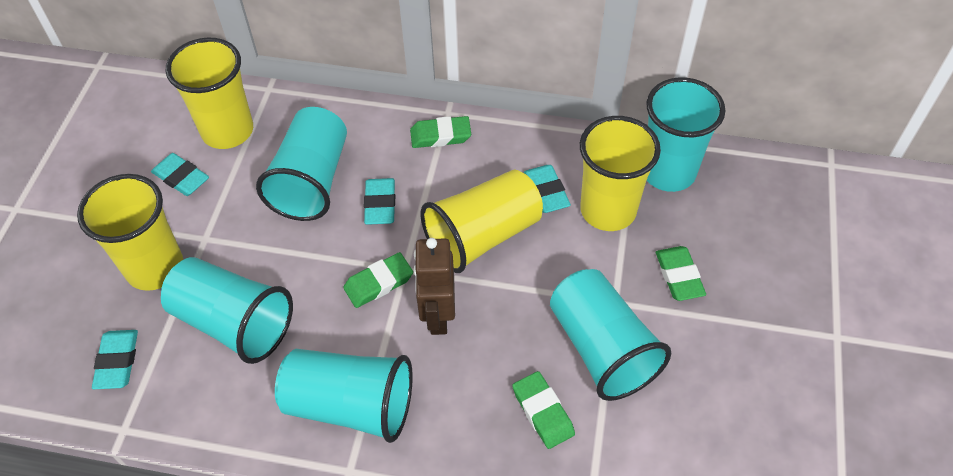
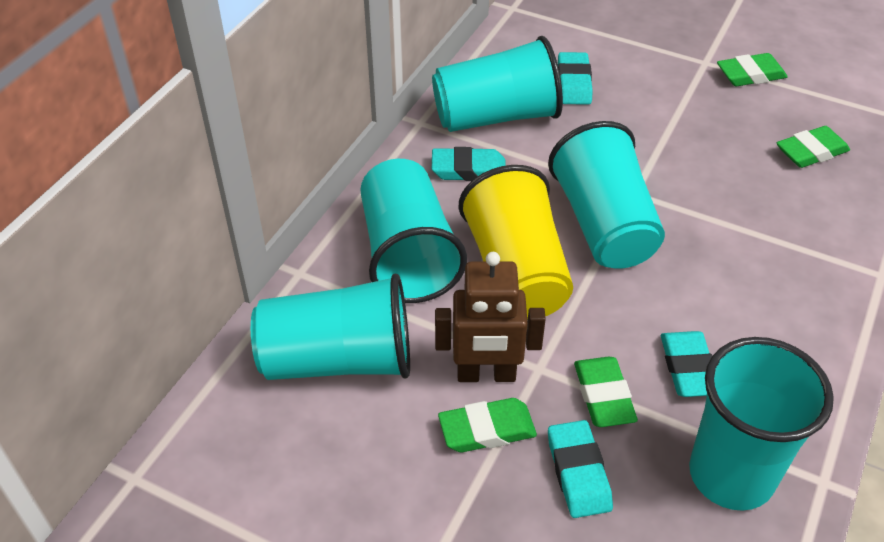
yellow cup: 4 -> 1

